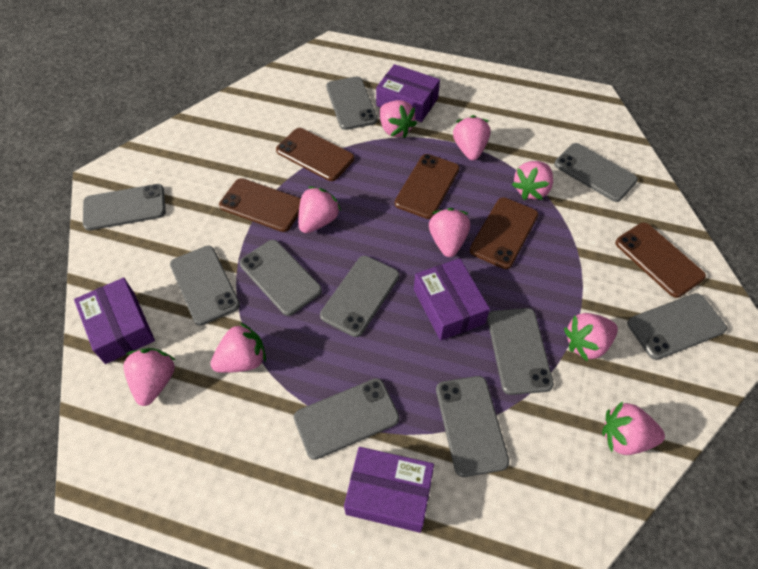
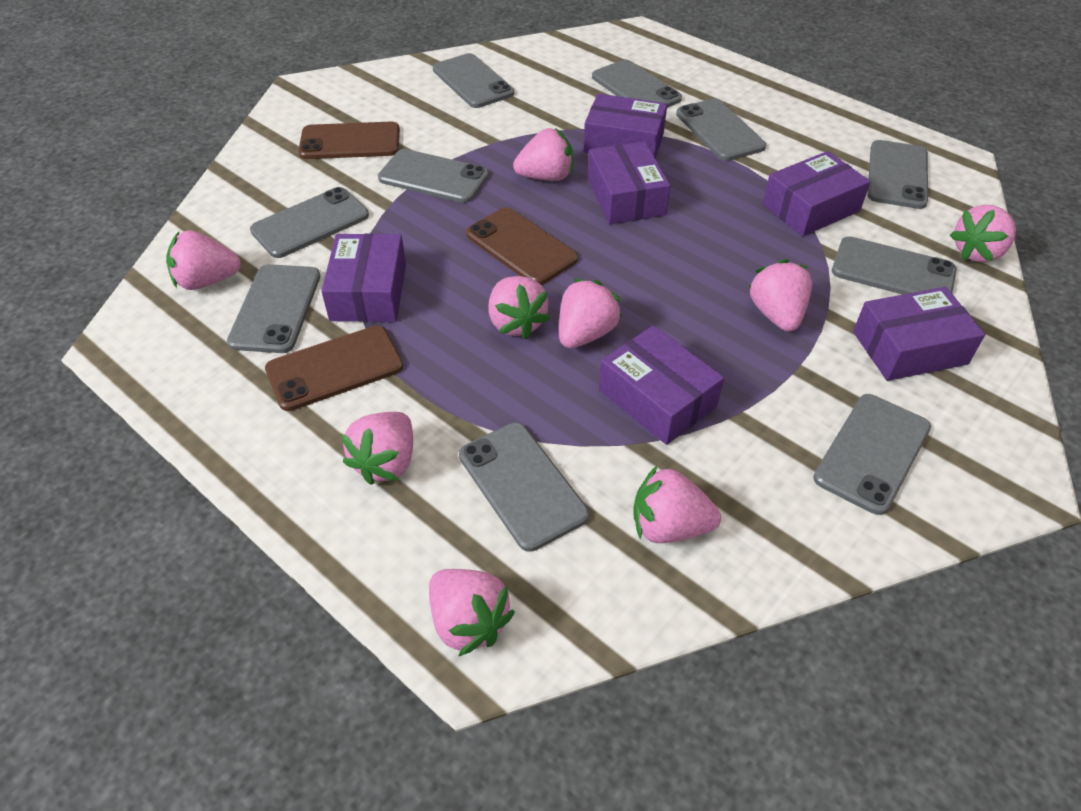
brown phone: 5 -> 3
purple box: 4 -> 6

